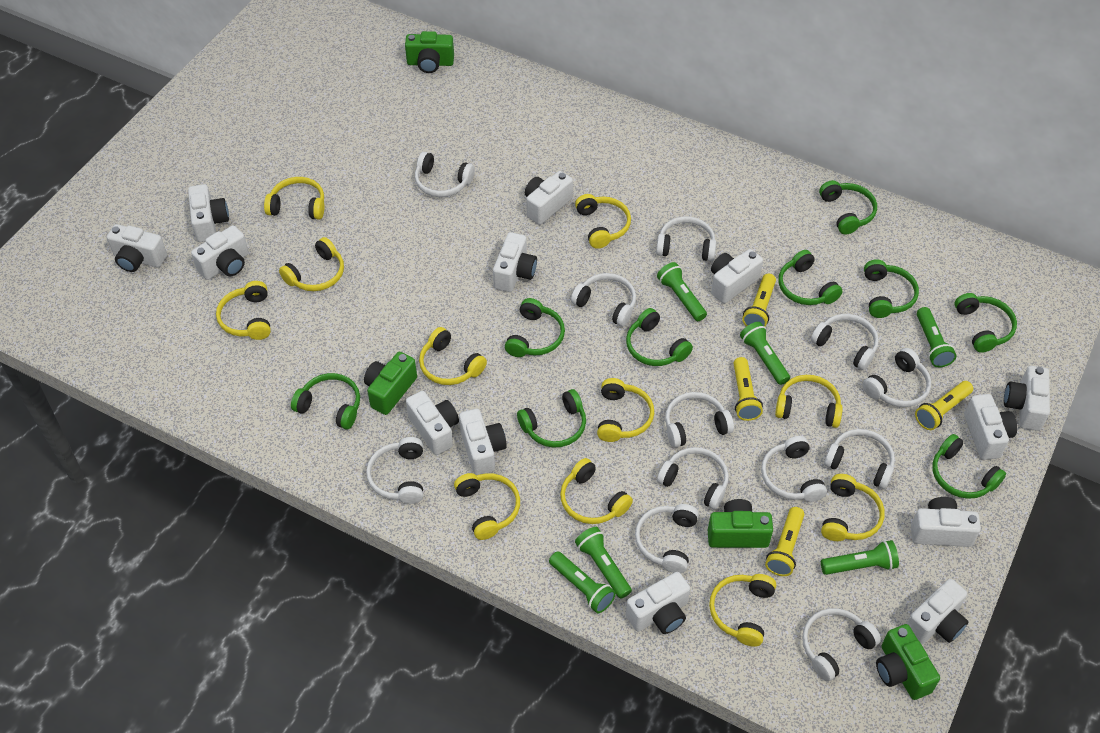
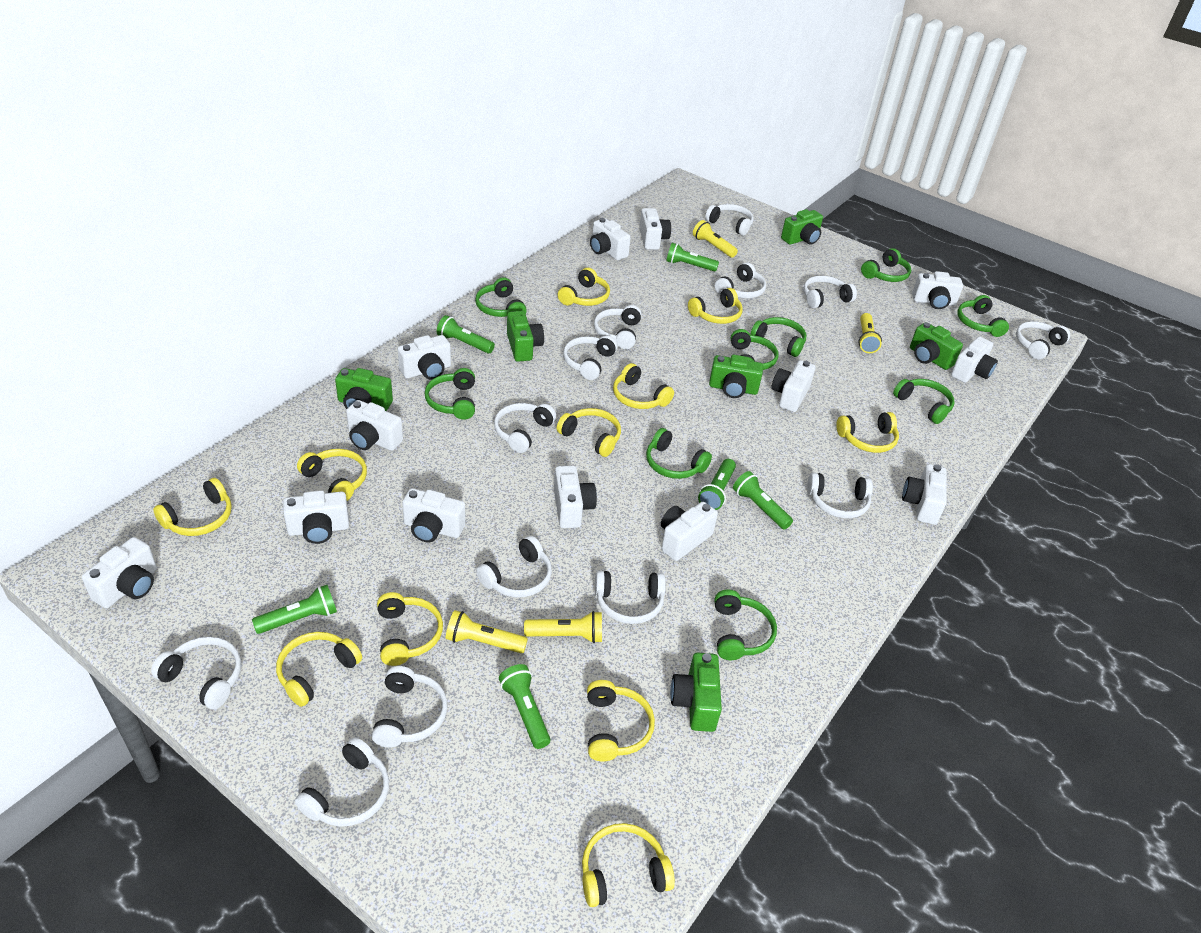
green camera: 4 -> 6
white headphones: 12 -> 13

